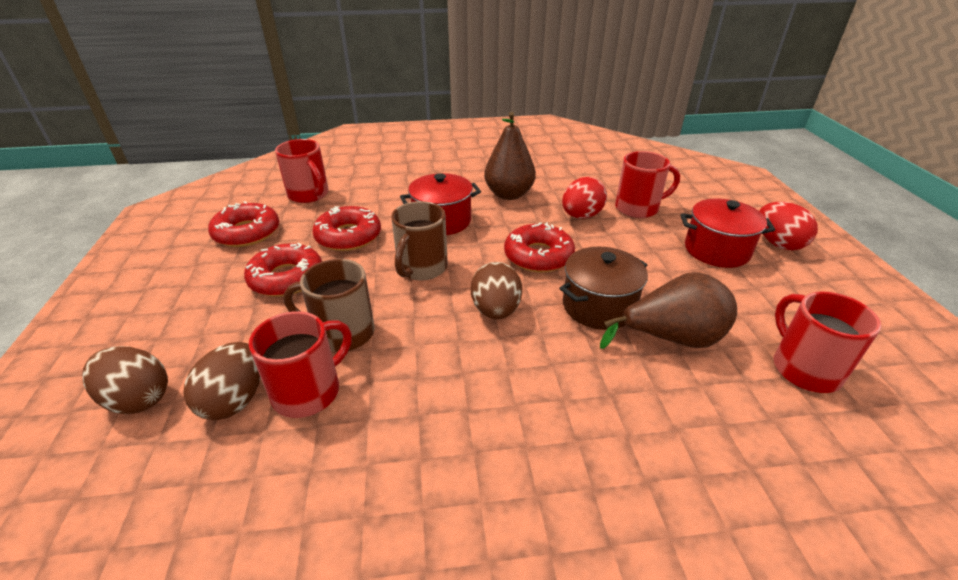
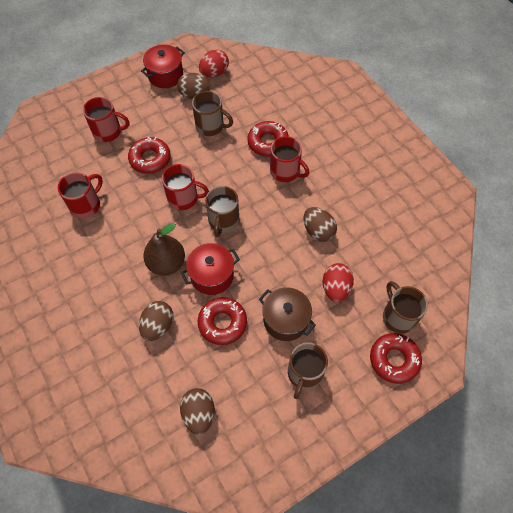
brown egg: 3 -> 4
brown mug: 2 -> 4
brown pear: 2 -> 1

